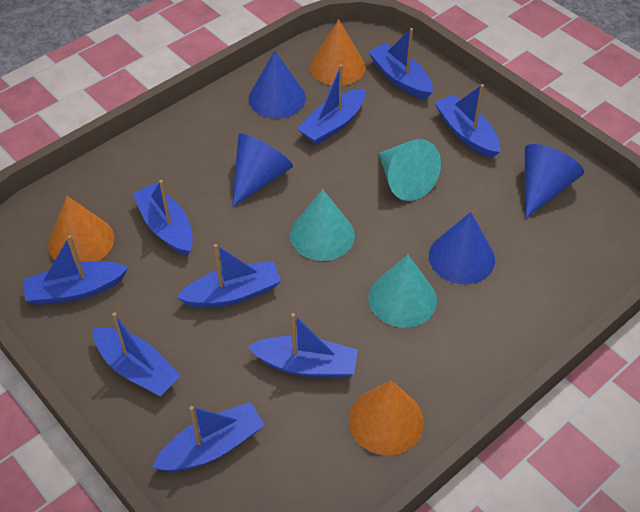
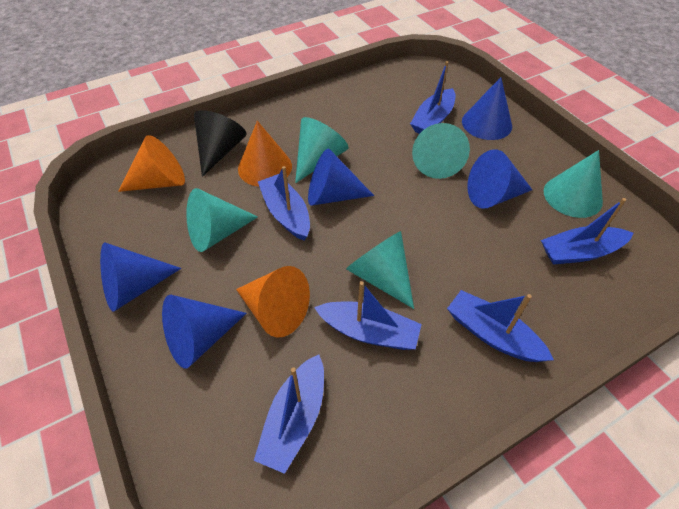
black cone: 0 -> 1
blue boat: 9 -> 6
blue cone: 4 -> 5
turquoise cone: 3 -> 5

